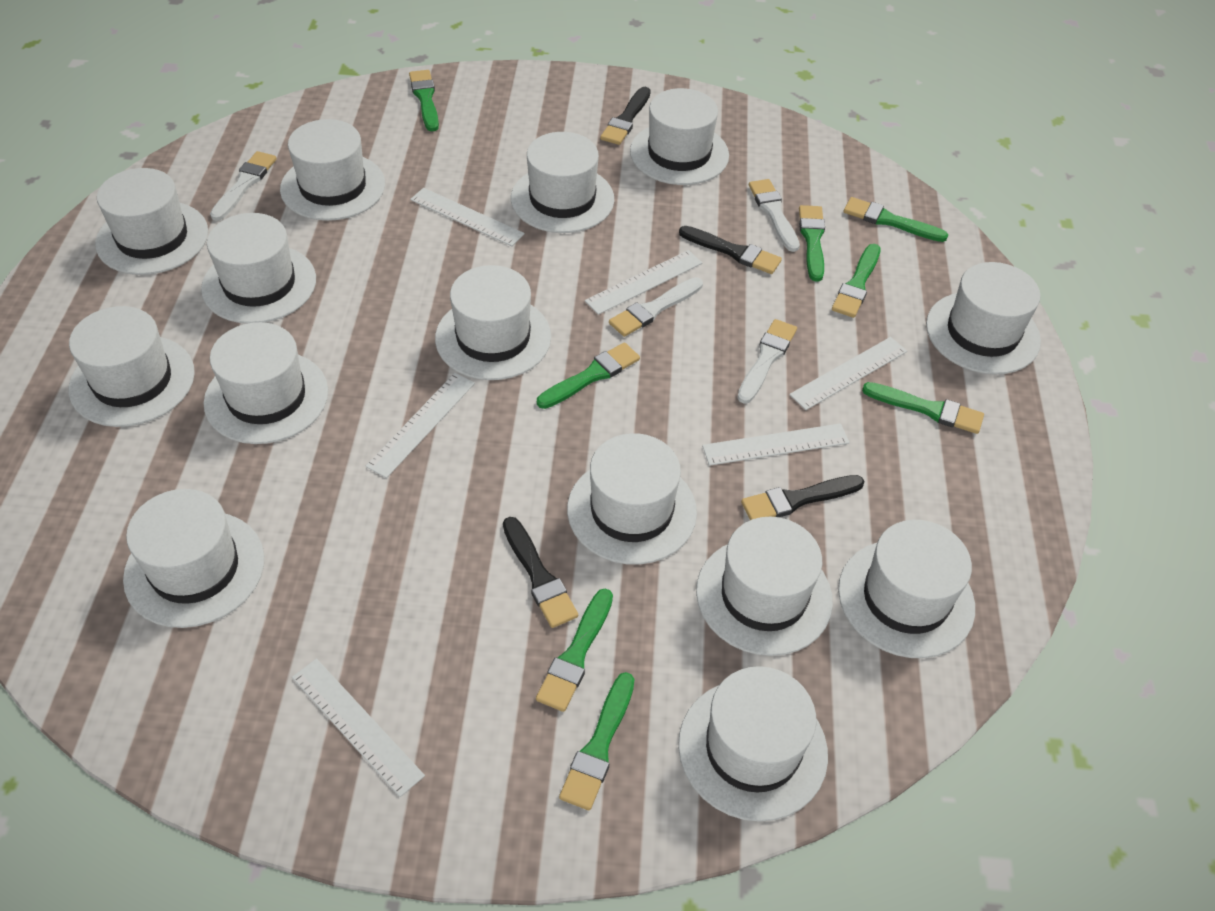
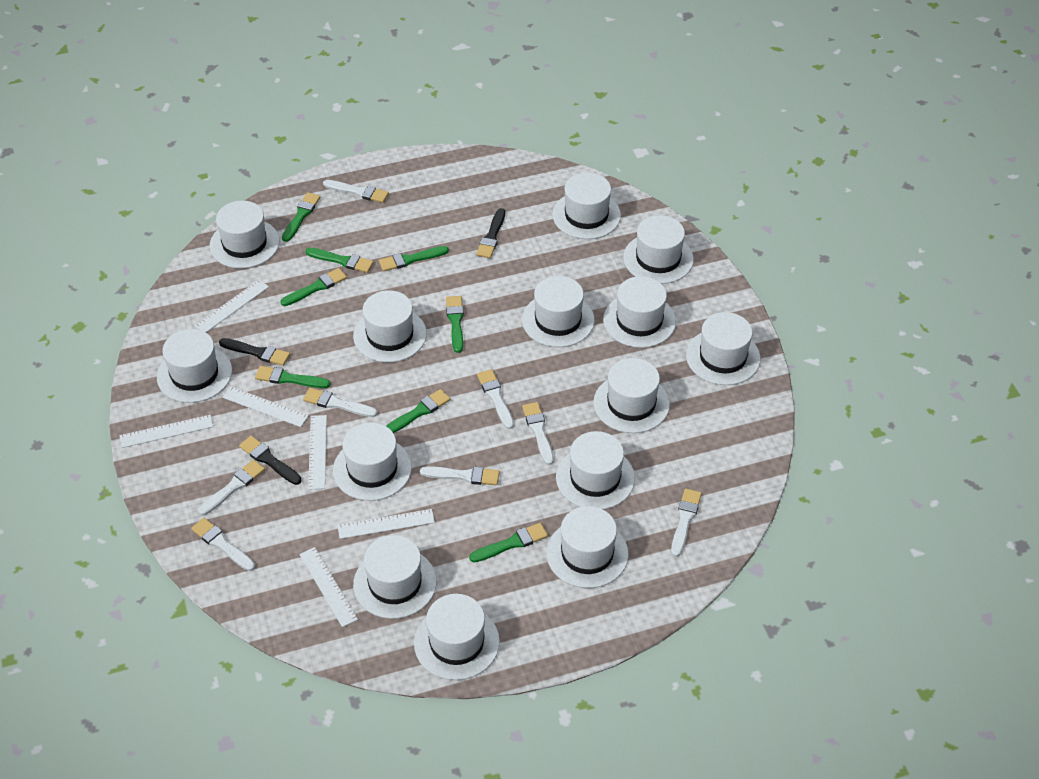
black brush: 4 -> 3
white brush: 4 -> 8

